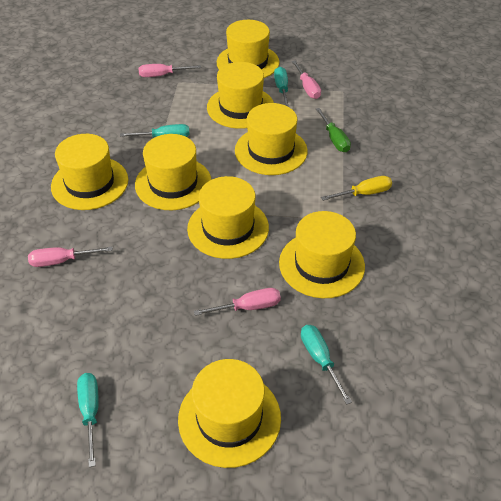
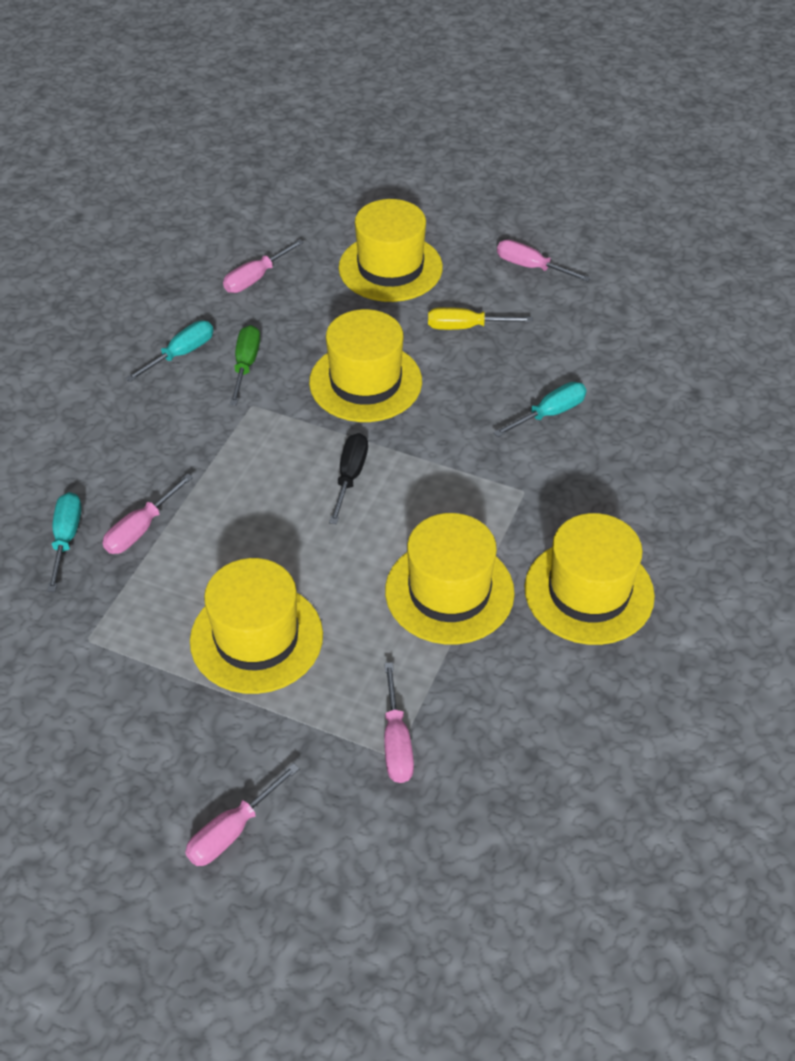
black screwdriver: 0 -> 1
pink screwdriver: 4 -> 5
turquoise screwdriver: 4 -> 3
yellow hat: 8 -> 5

